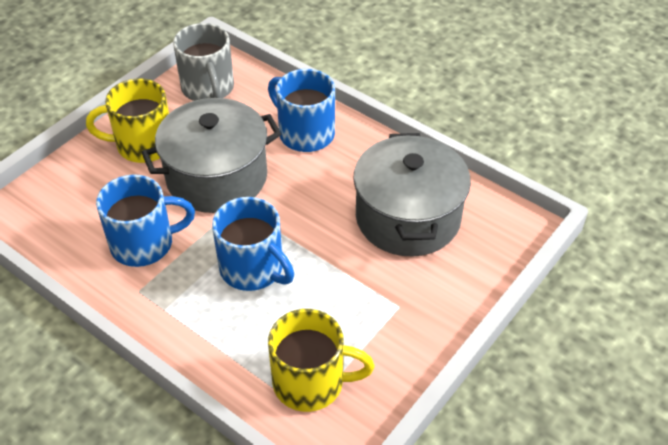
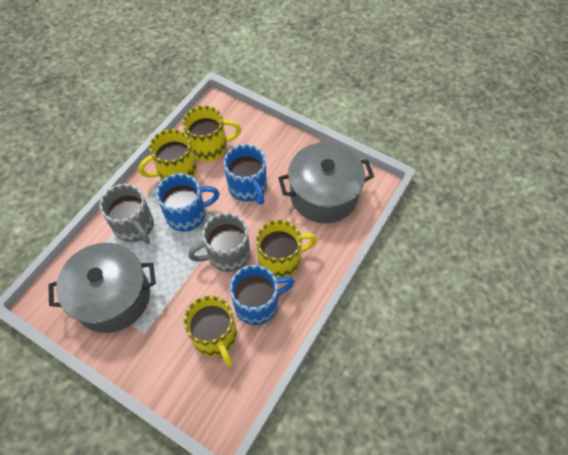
grey mug: 1 -> 2
yellow mug: 2 -> 4

